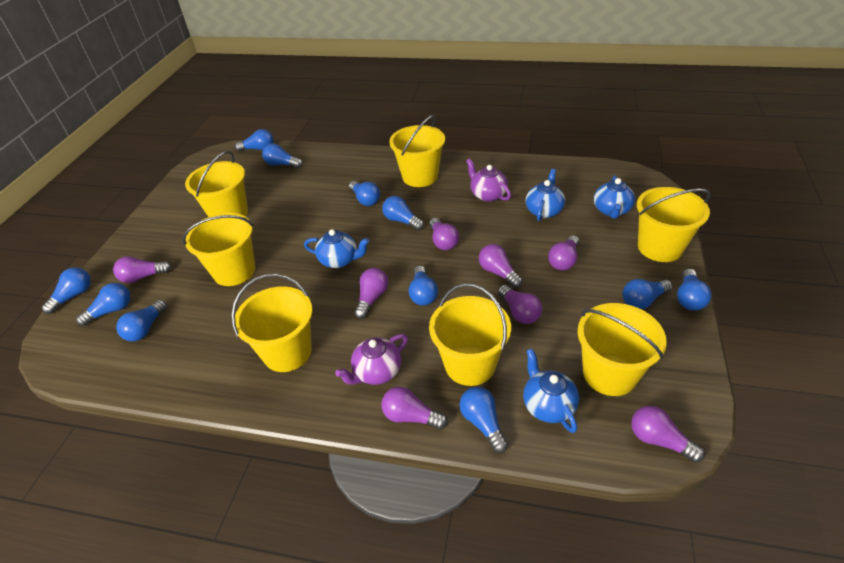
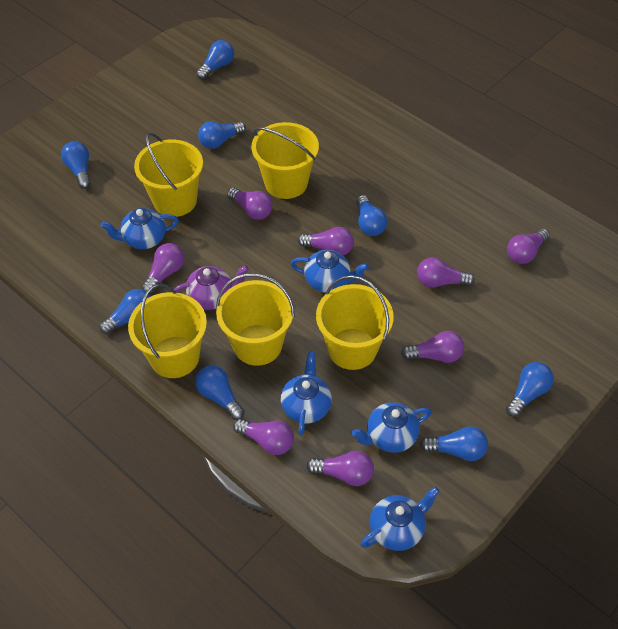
blue light bulb: 11 -> 8
blue teapot: 4 -> 5
purple teapot: 2 -> 1
yellow bucket: 7 -> 5

